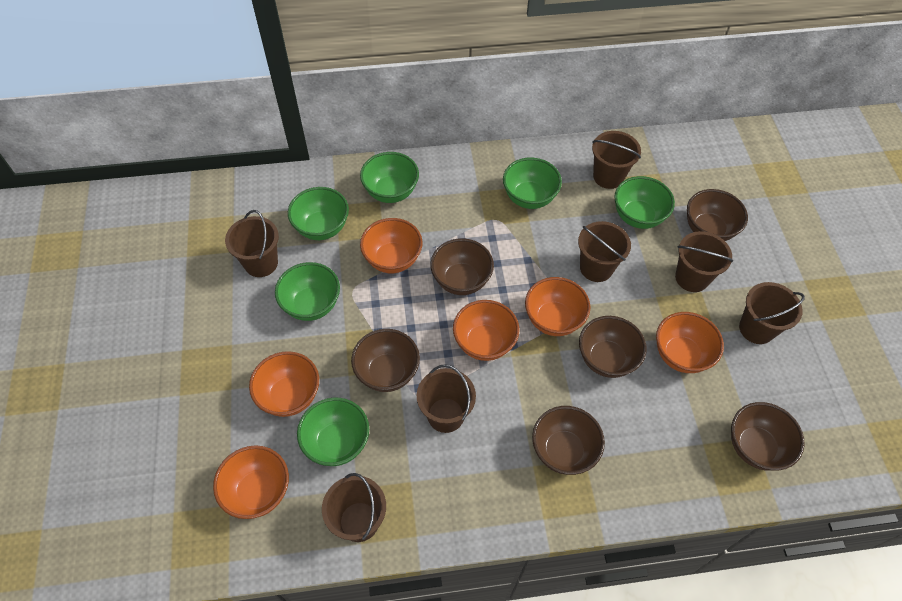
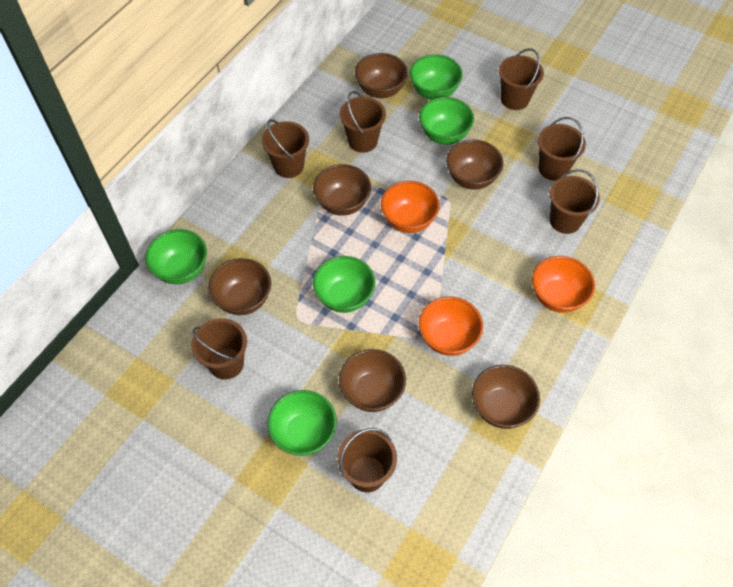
green bowl: 6 -> 5
orange bowl: 6 -> 3

